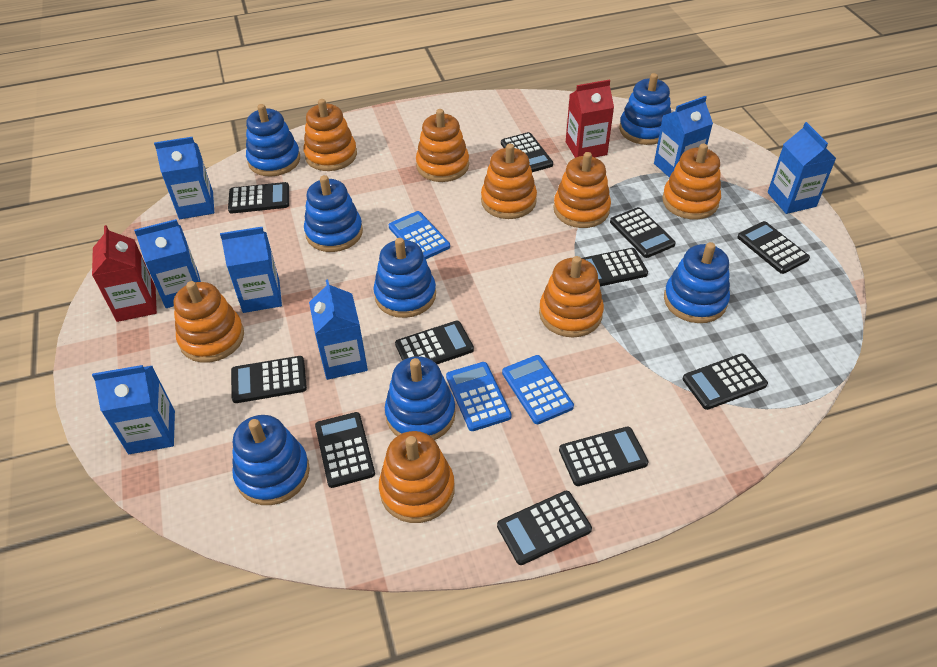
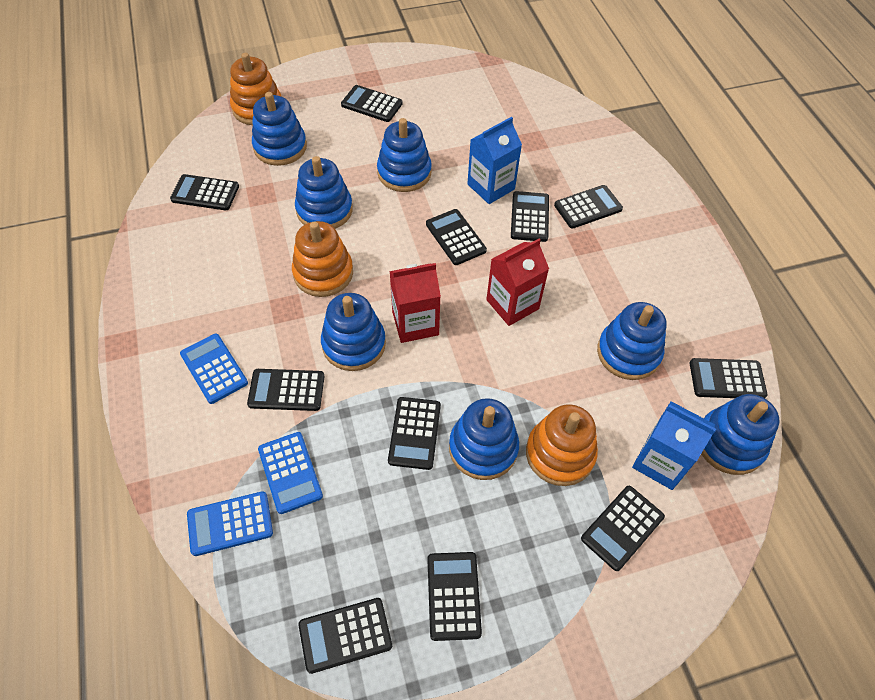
blue carton: 7 -> 2
orange stacking toy: 8 -> 3

